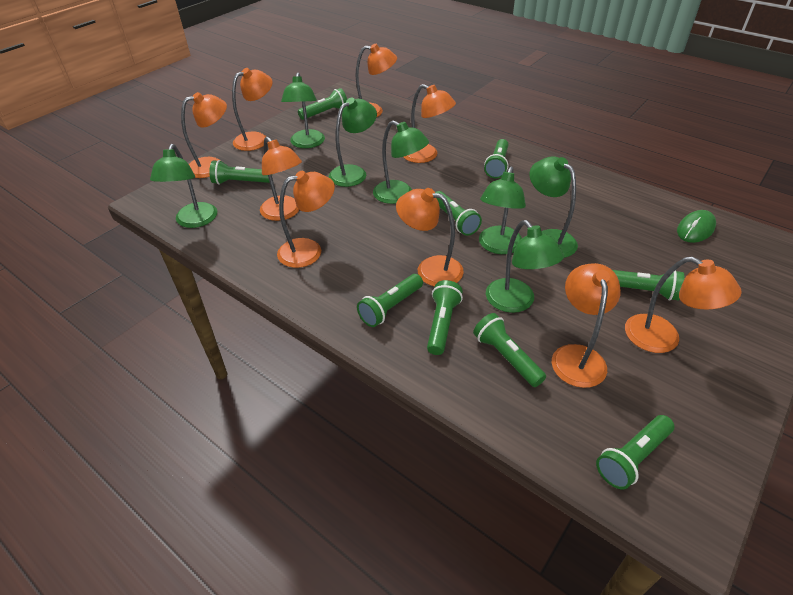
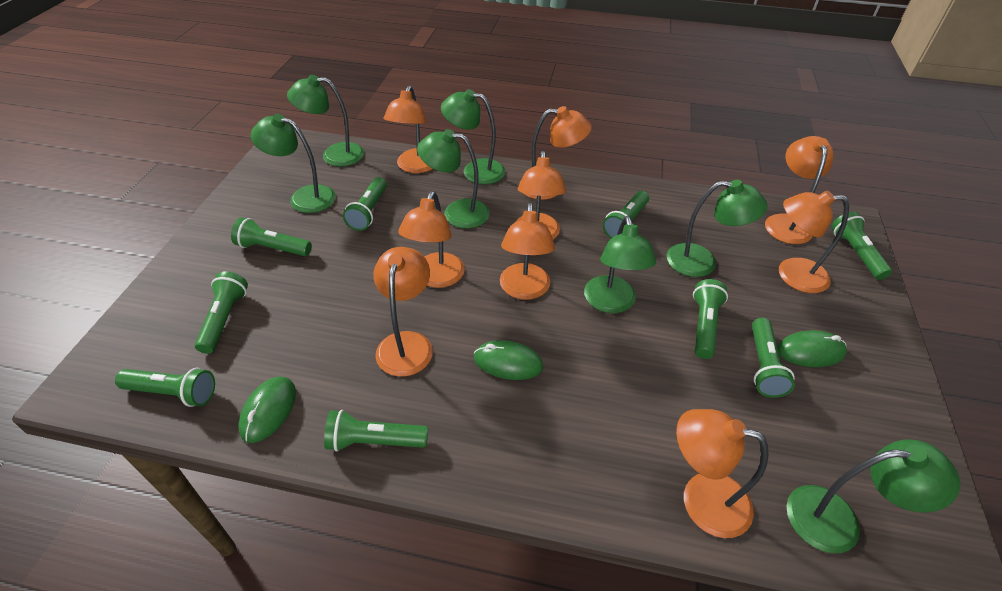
green mouse: 1 -> 3

